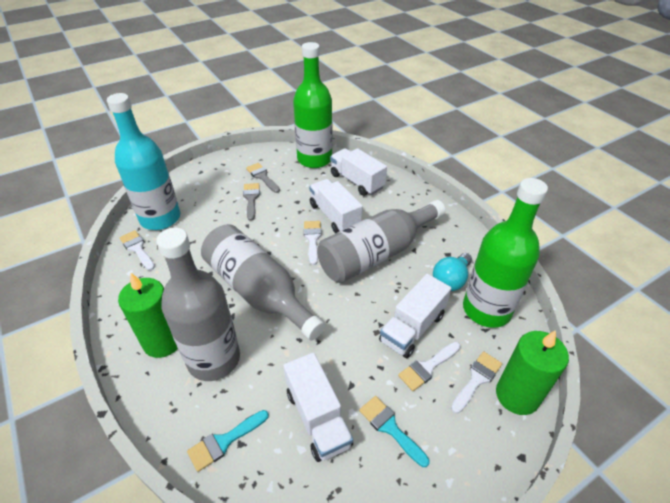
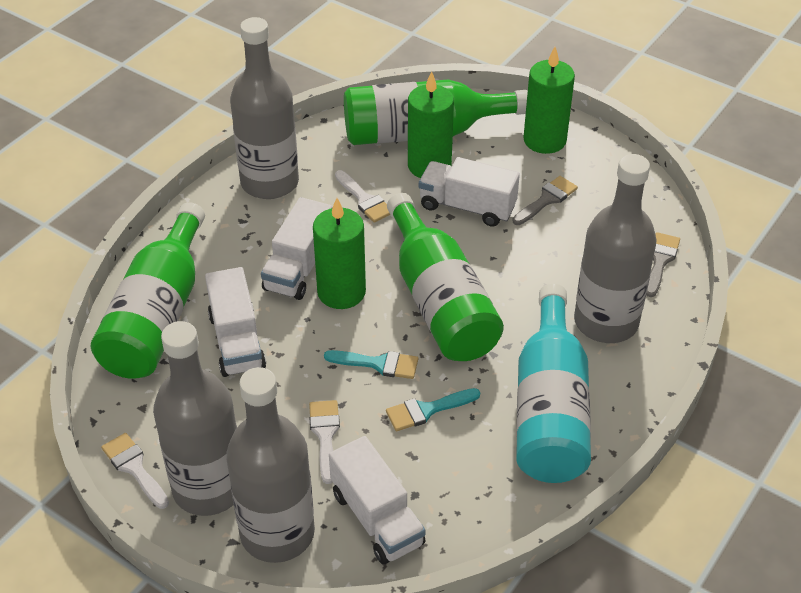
green bottle: 2 -> 3
green candle: 2 -> 3
grey bottle: 3 -> 4
turquoise light bulb: 1 -> 0
white brush: 4 -> 3

